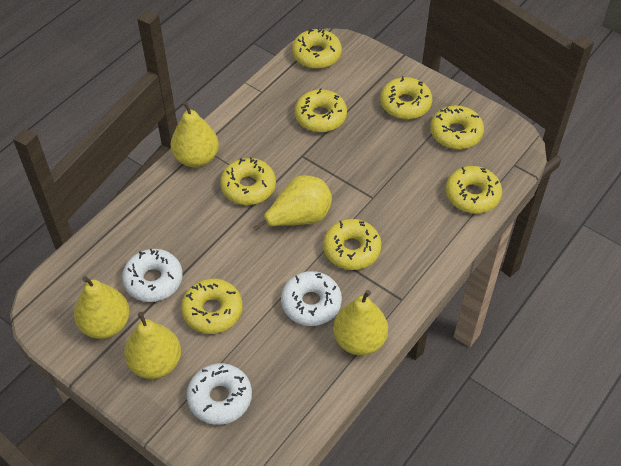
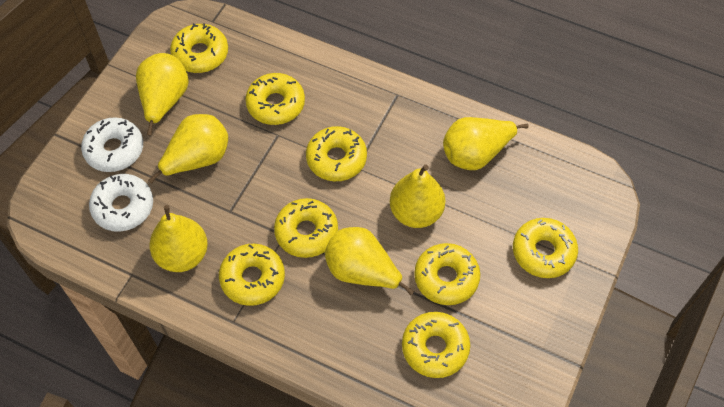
white donut: 3 -> 2
yellow pear: 5 -> 6

